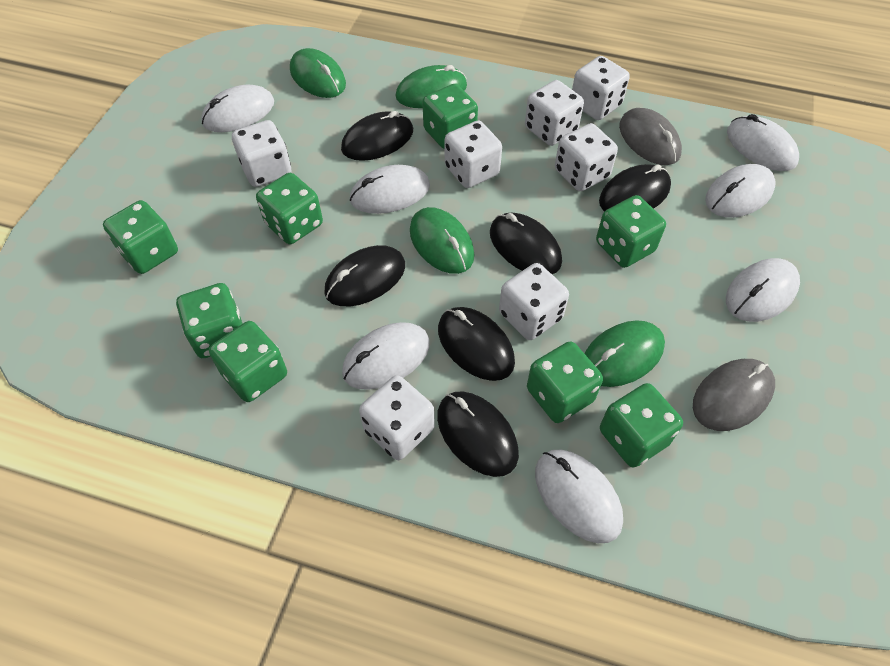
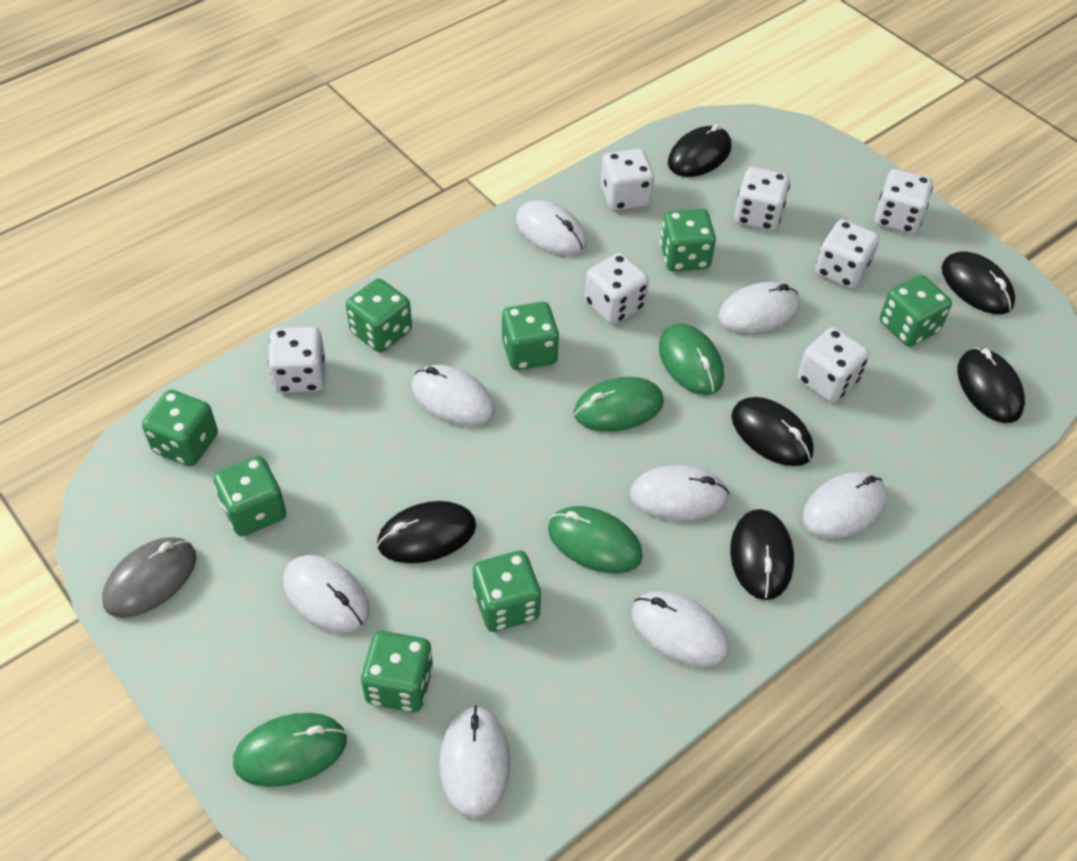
grey mouse: 2 -> 1
white mouse: 7 -> 8

